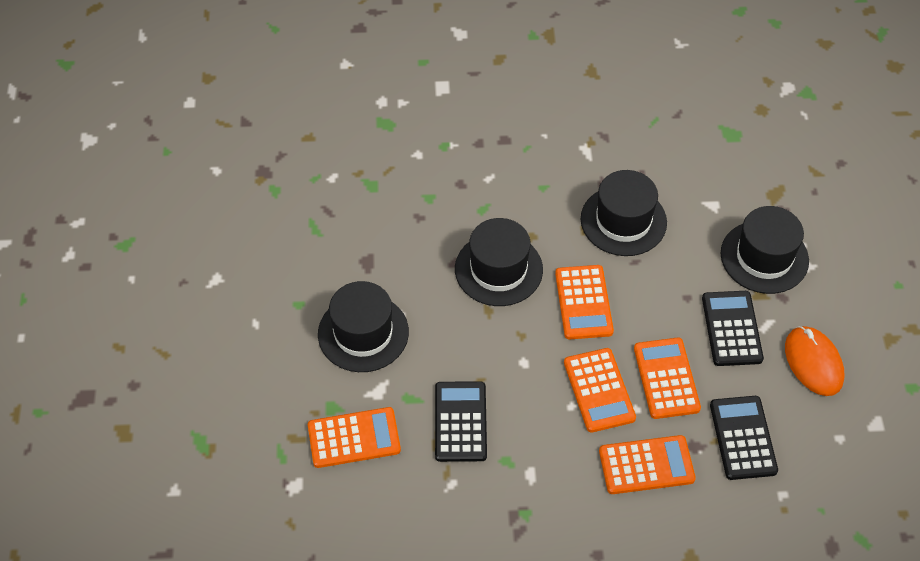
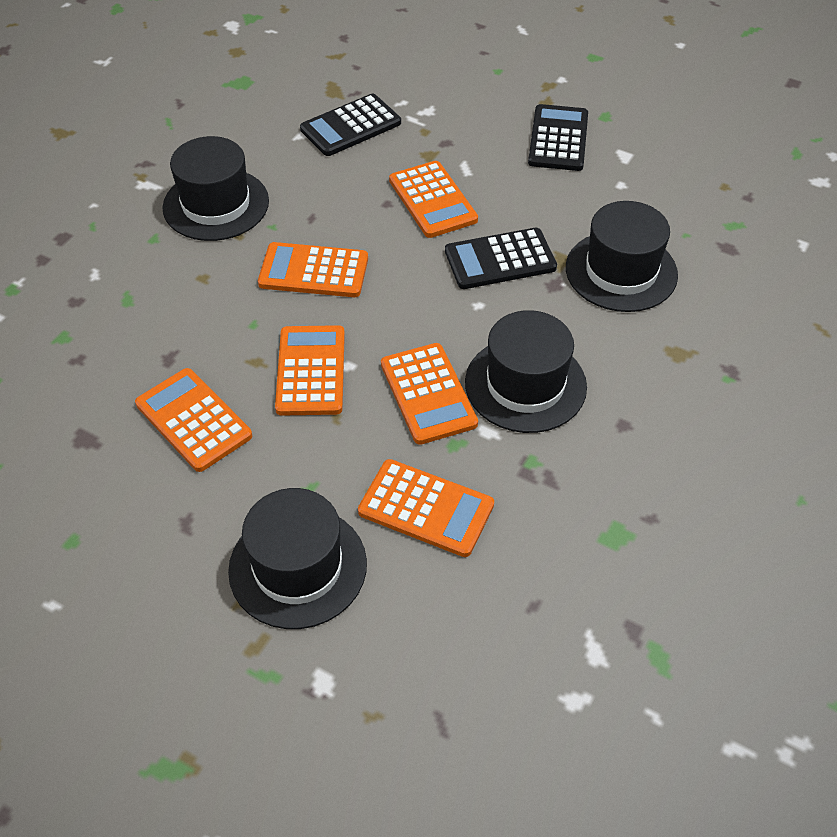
orange calculator: 5 -> 6
orange mouse: 1 -> 0

